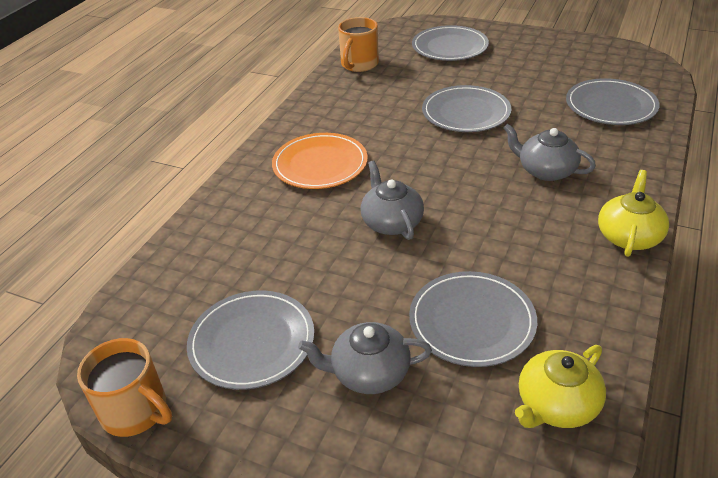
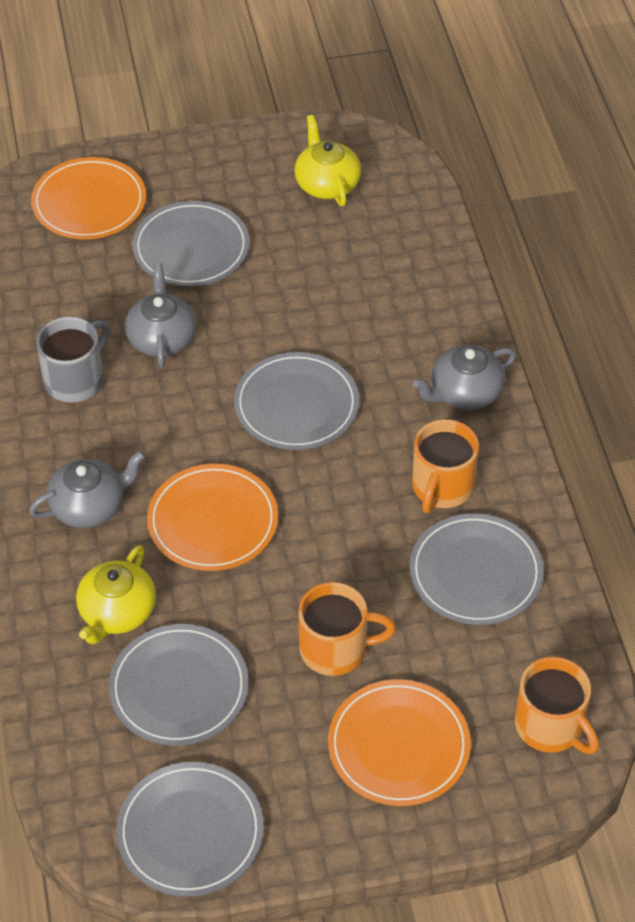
grey mug: 0 -> 1
orange mug: 2 -> 3
orange plate: 1 -> 3

